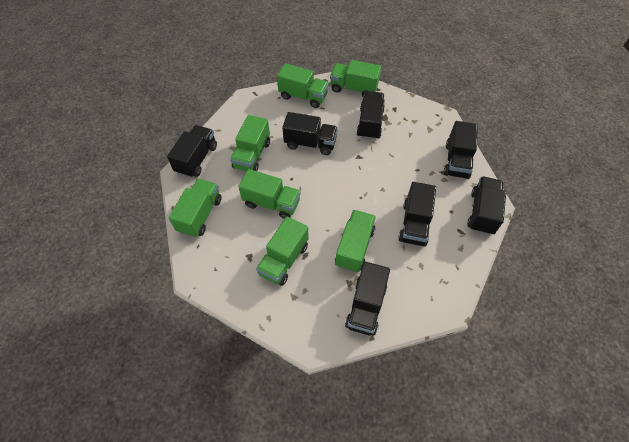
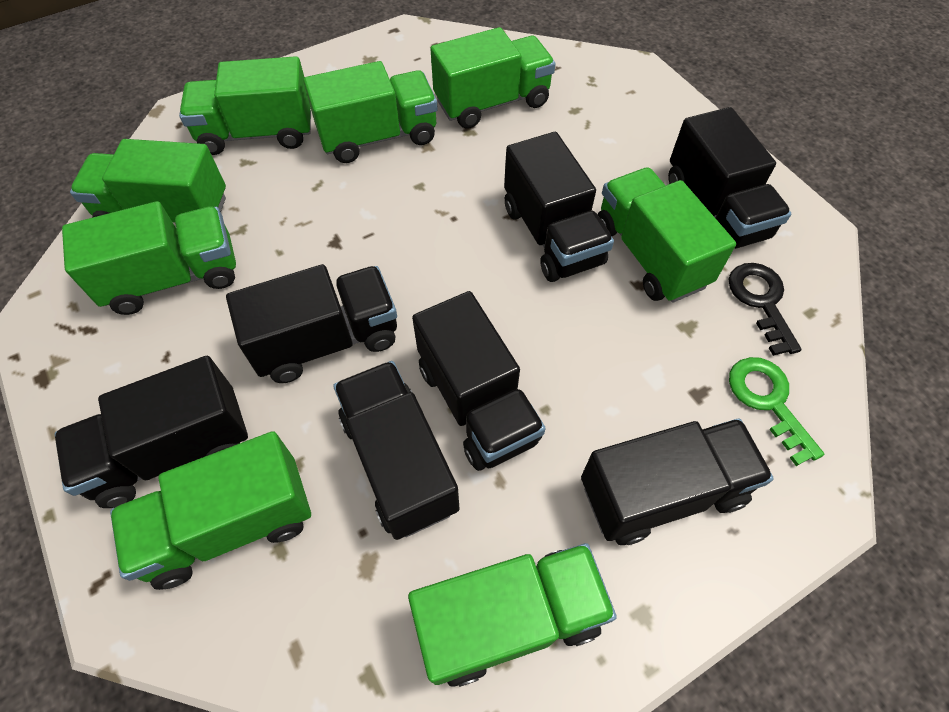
black key: 0 -> 1
green key: 0 -> 1
green truck: 7 -> 8

